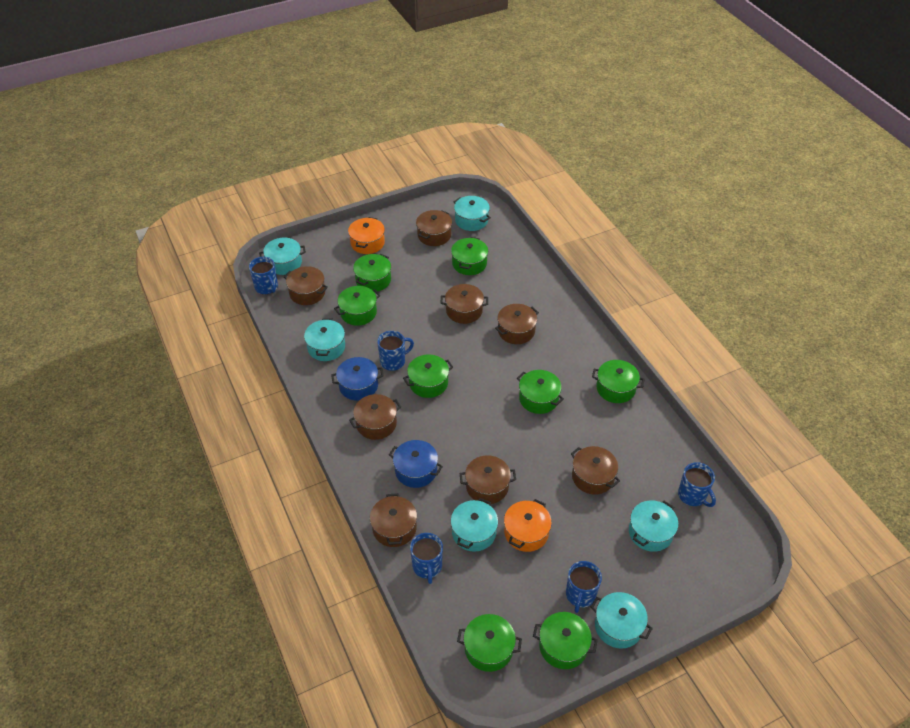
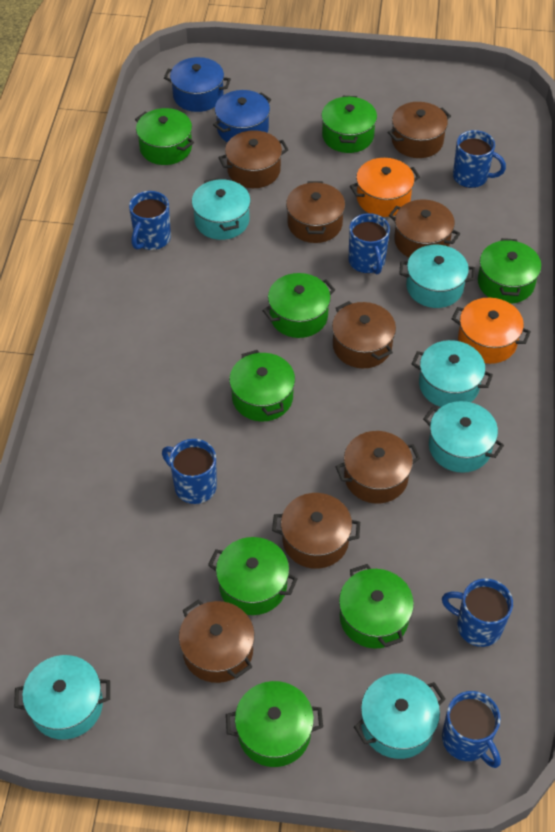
blue mug: 5 -> 6

